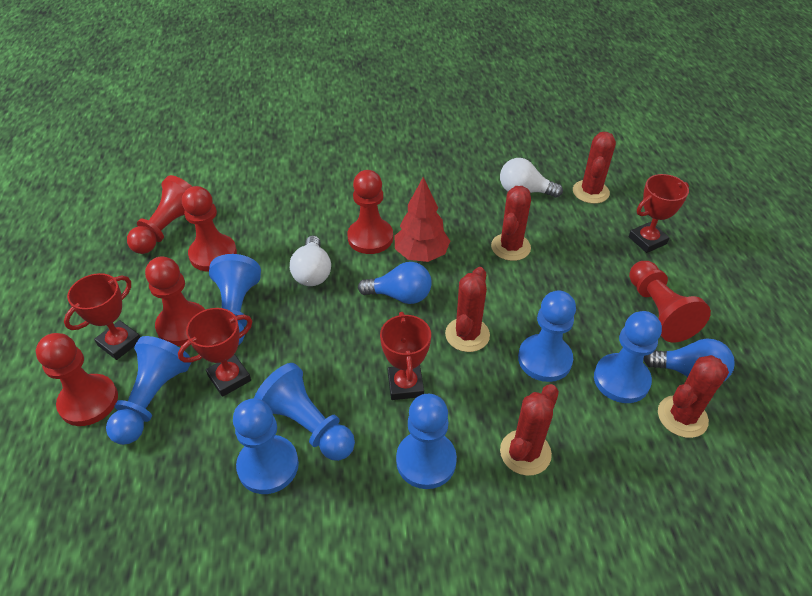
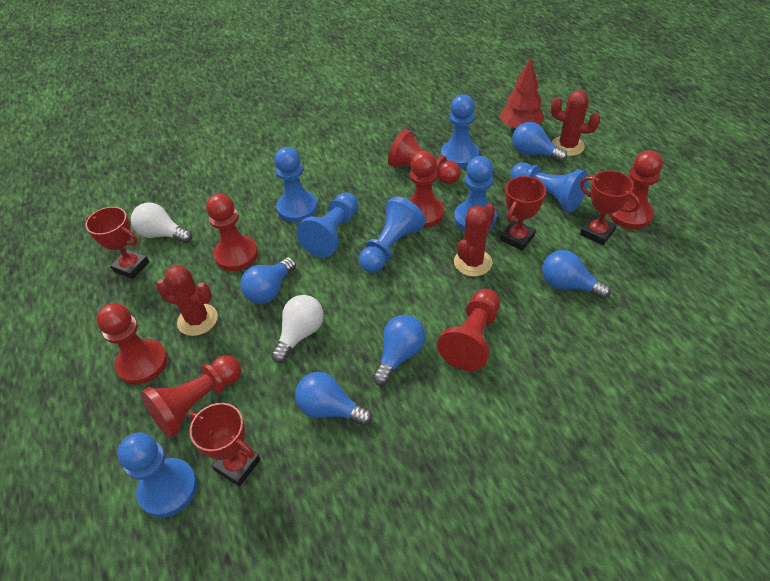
blue light bulb: 2 -> 5
red cactus: 5 -> 3
red pawn: 6 -> 7

